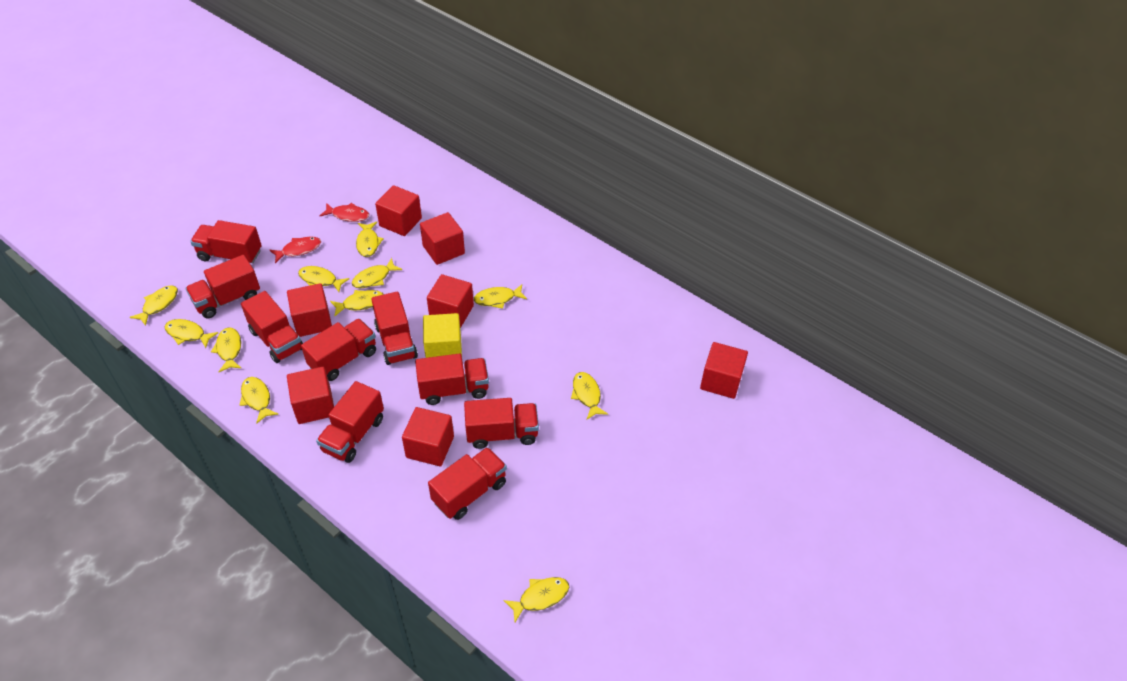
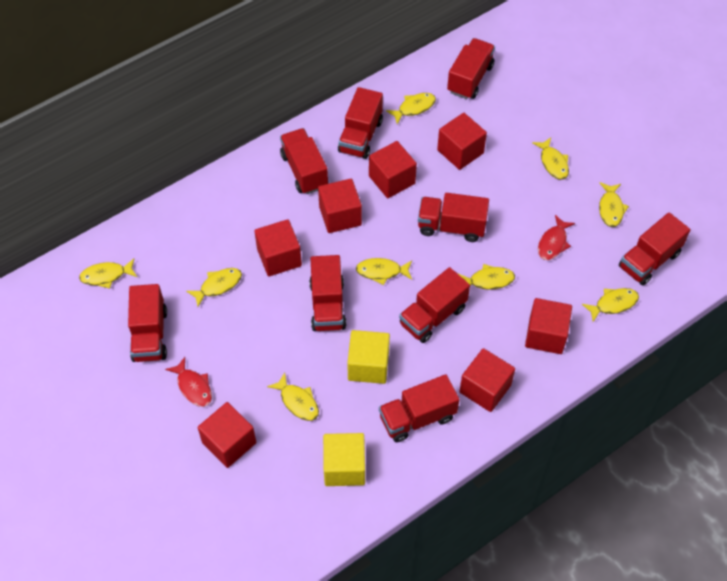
yellow cube: 1 -> 2
yellow fish: 11 -> 9

